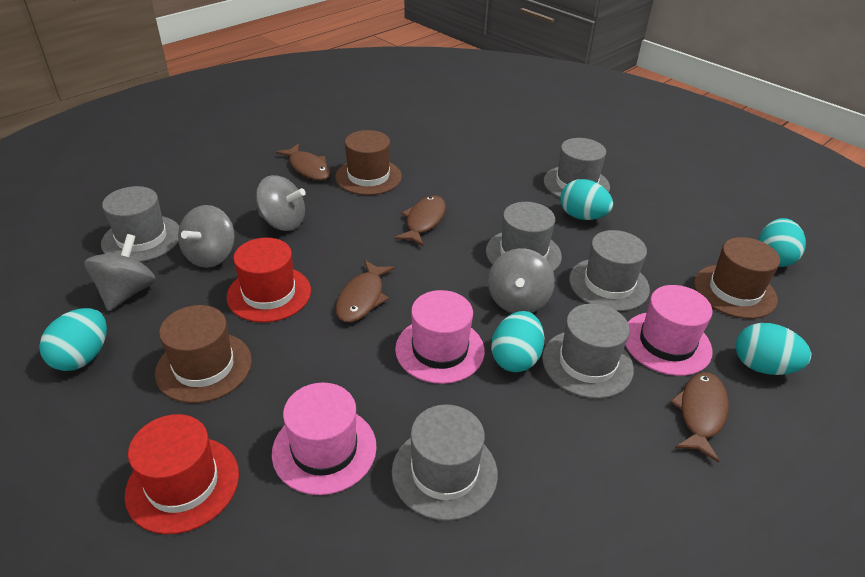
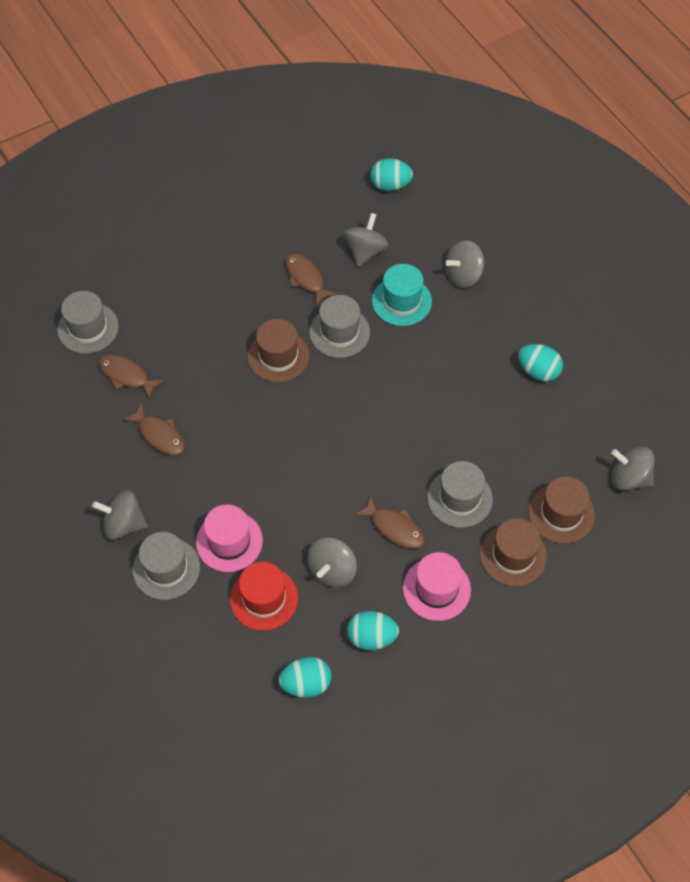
grey hat: 6 -> 4
grey spinning top: 4 -> 5
pink hat: 3 -> 2
red hat: 2 -> 1
turquoise egg: 5 -> 4
turquoise hat: 0 -> 1

